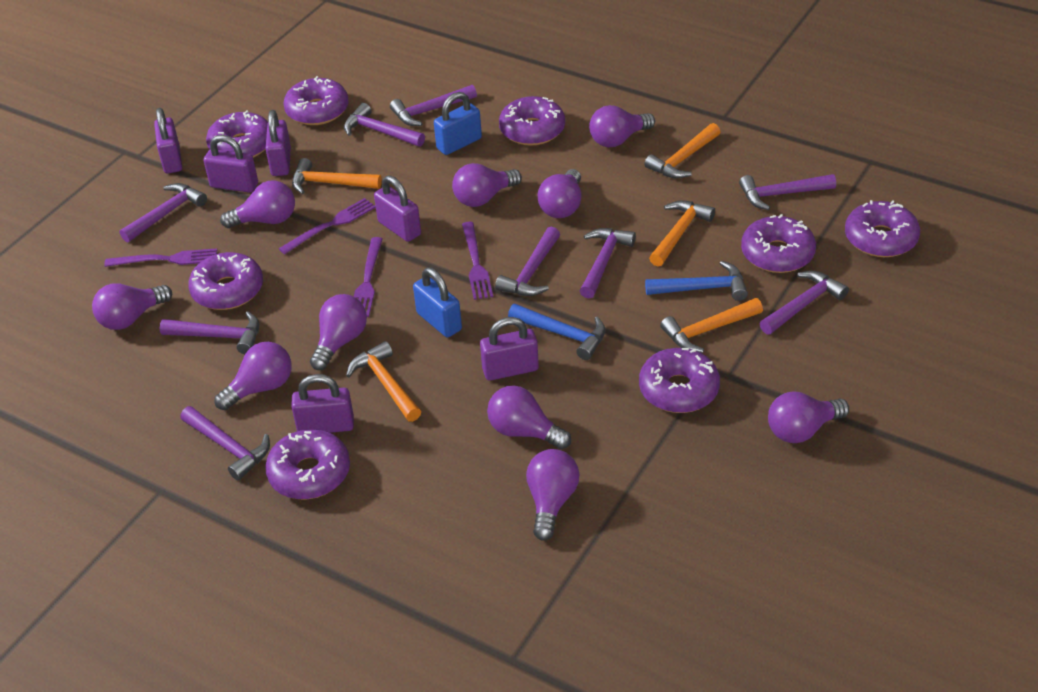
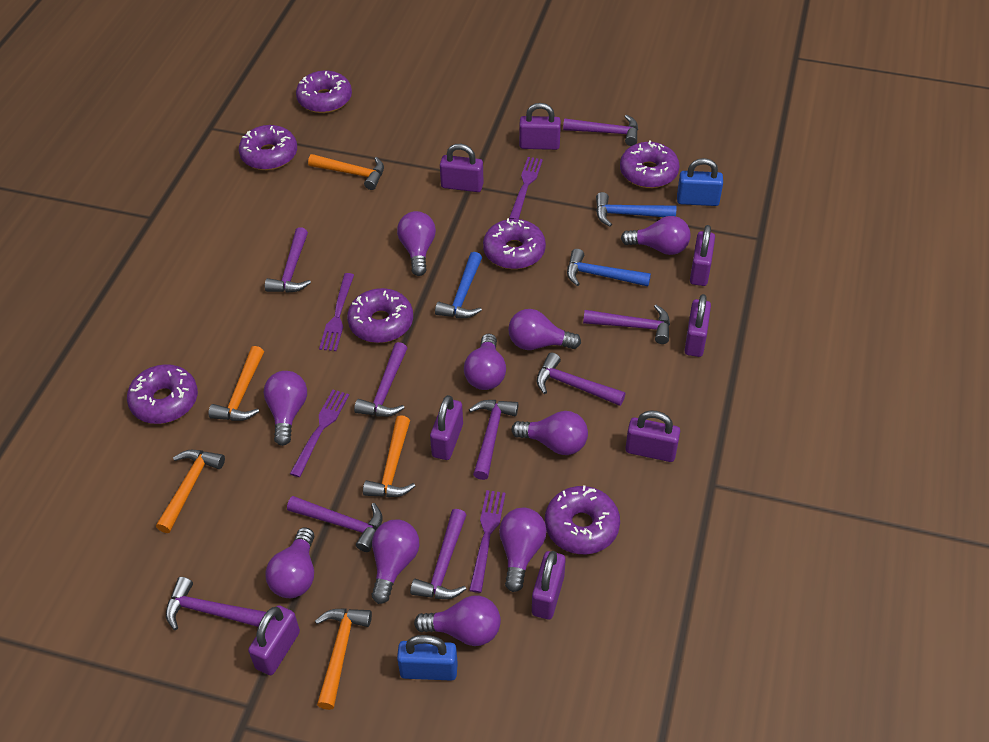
blue hammer: 2 -> 3
purple donut: 8 -> 7
purple padlock: 6 -> 8

